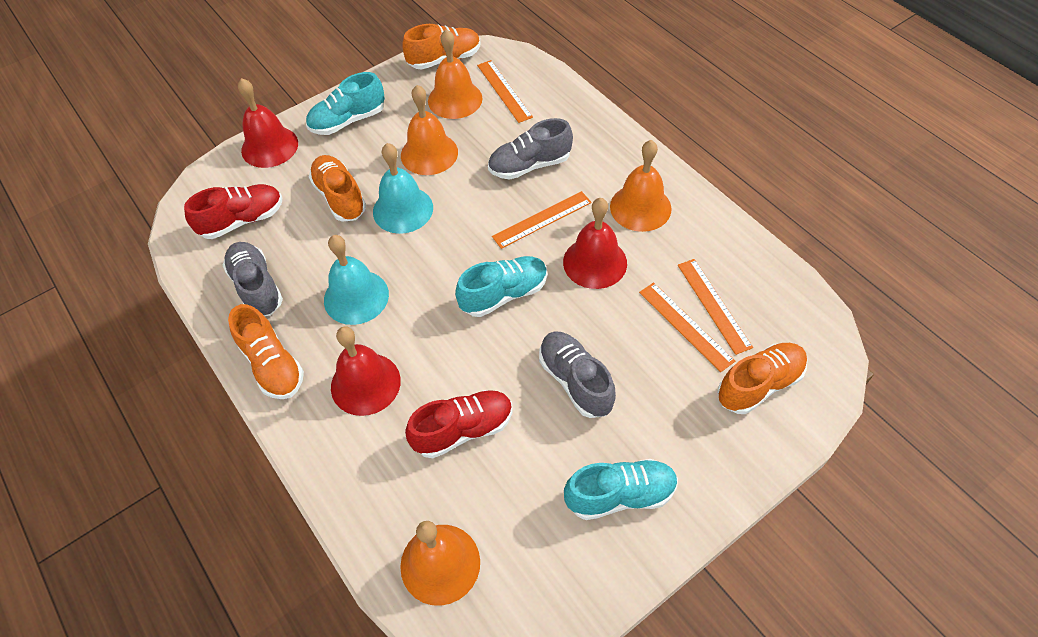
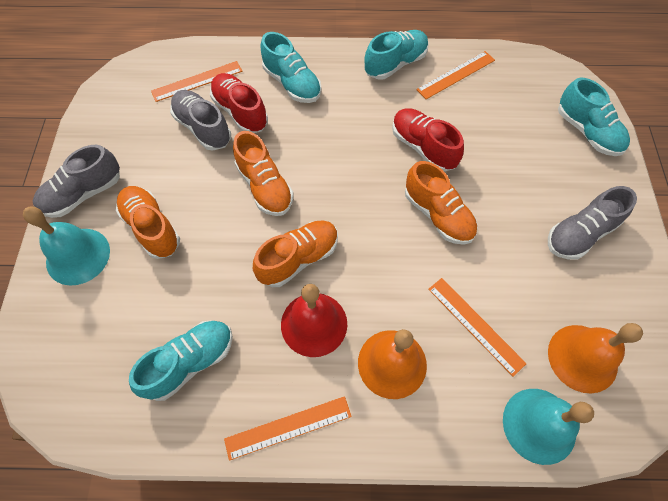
orange bell: 4 -> 2
red bell: 3 -> 1
turquoise shoe: 3 -> 4

